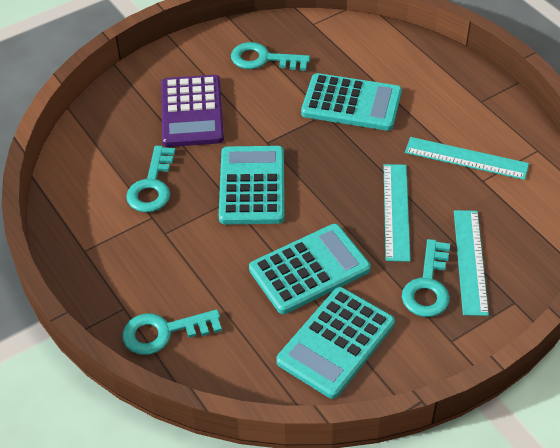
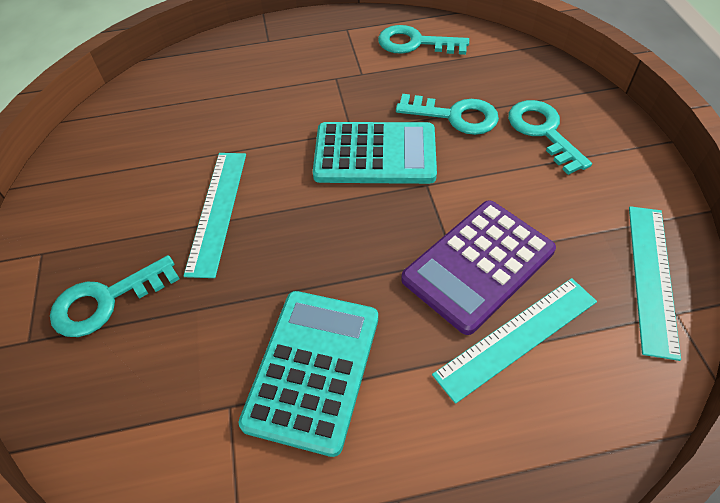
turquoise calculator: 4 -> 2

